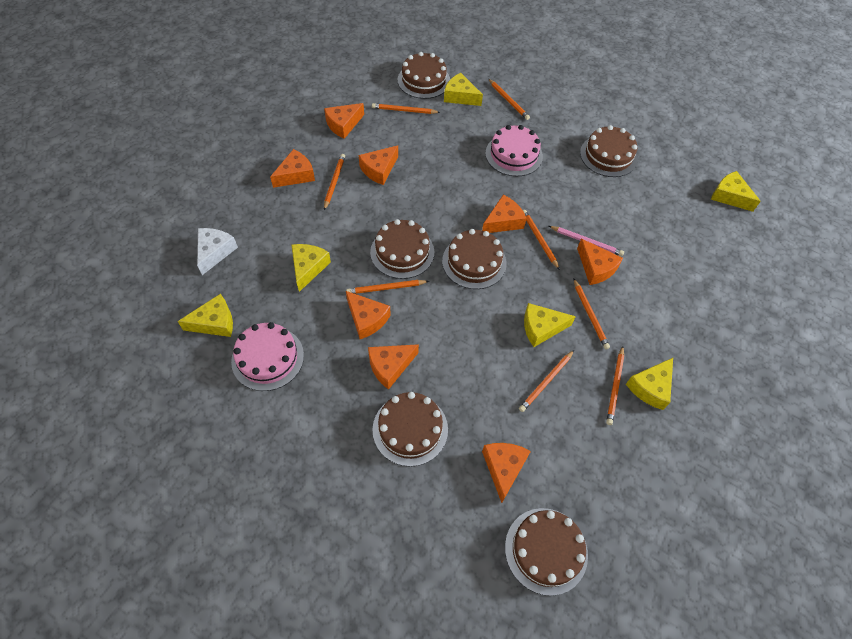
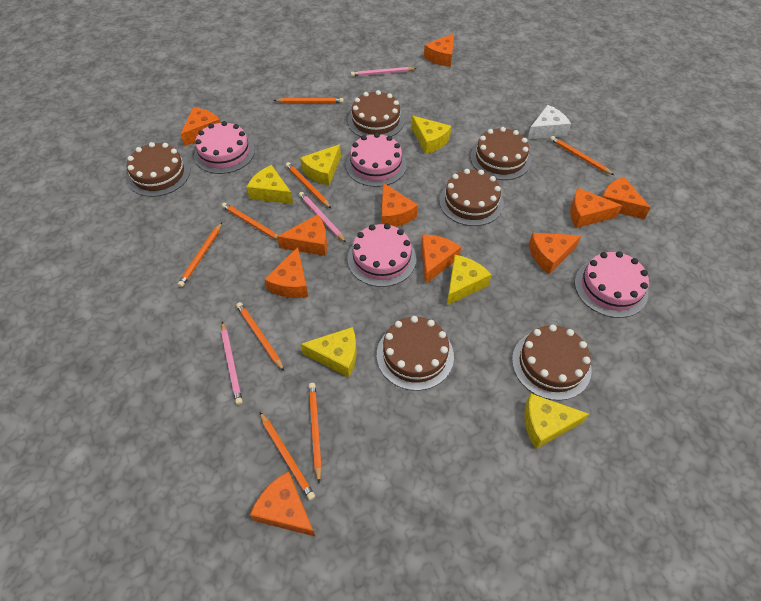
orange cheese: 8 -> 10
pink cake: 2 -> 4
pink pencil: 1 -> 3

